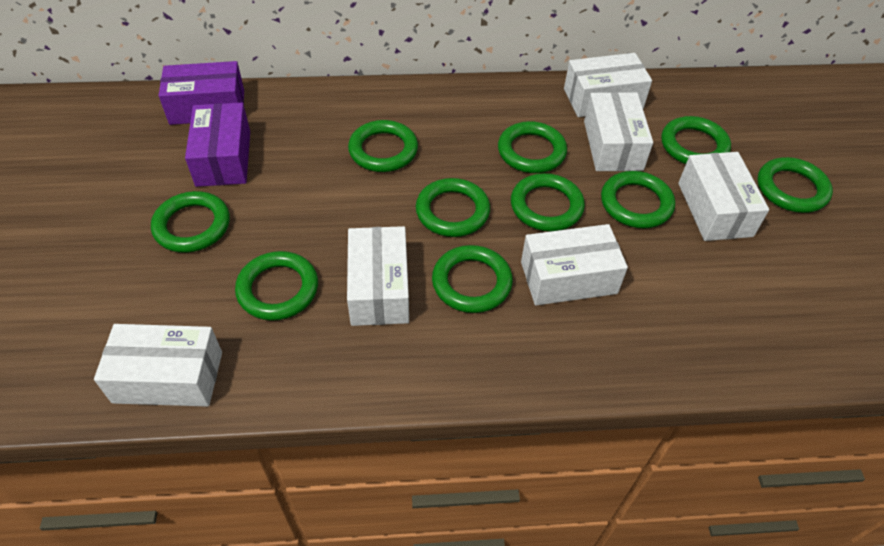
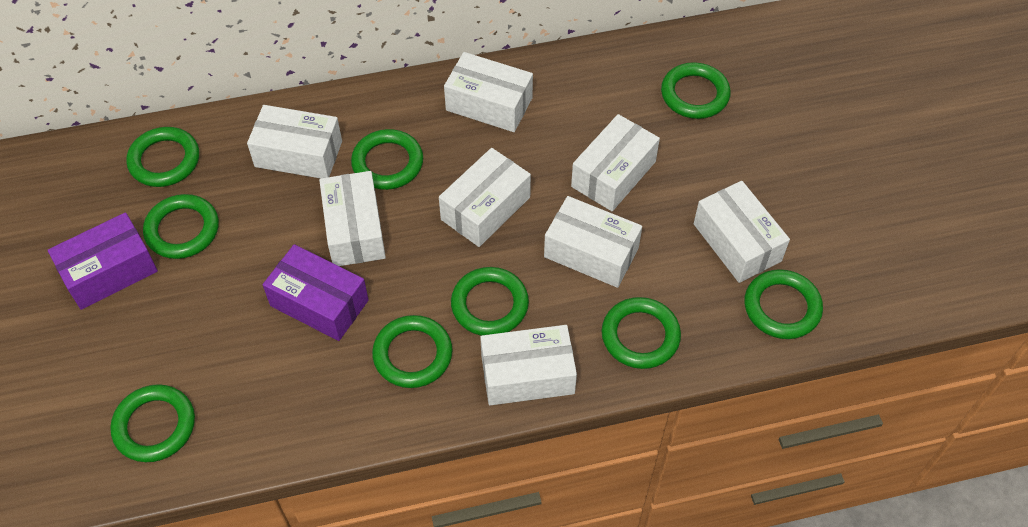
green ring: 10 -> 9
white box: 6 -> 8

